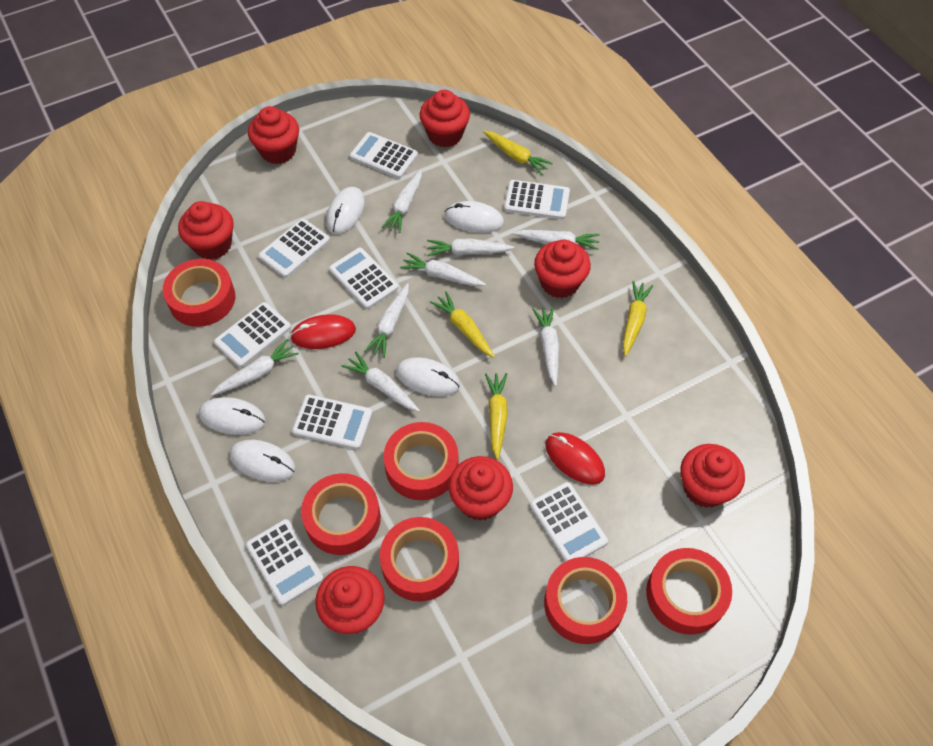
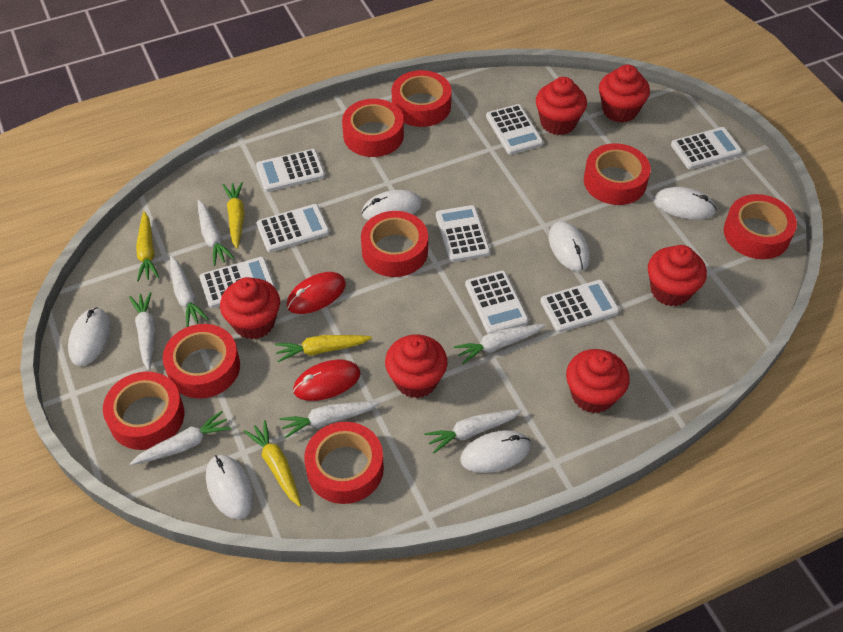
red cupcake: 7 -> 6
red tape: 6 -> 8
white carrot: 8 -> 7
white mouse: 5 -> 6

